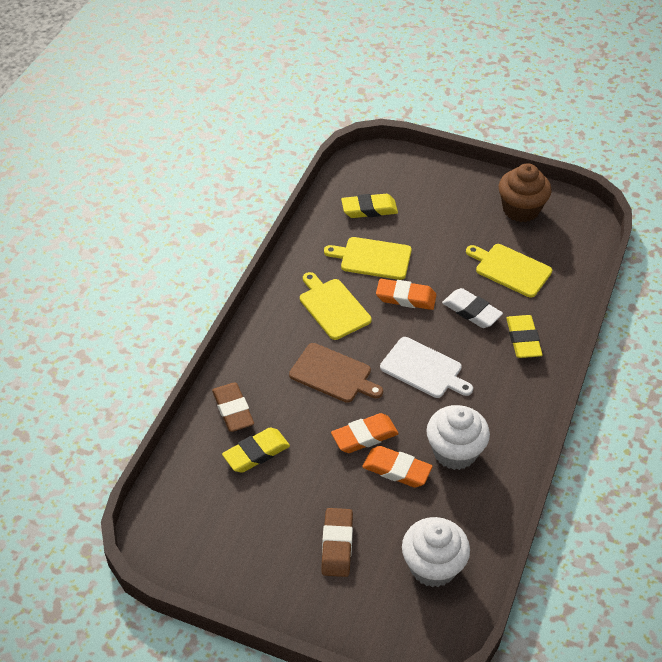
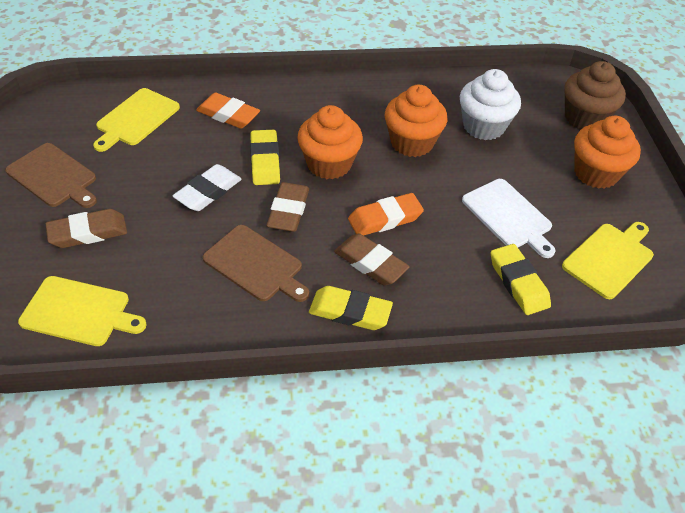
brown cutting board: 1 -> 2
brown eraser: 2 -> 3
orange cupcake: 0 -> 3
orange eraser: 3 -> 2
white cupcake: 2 -> 1

